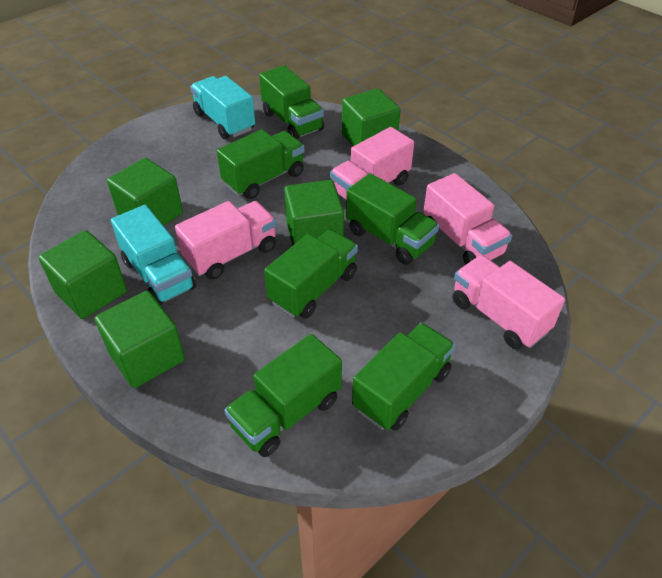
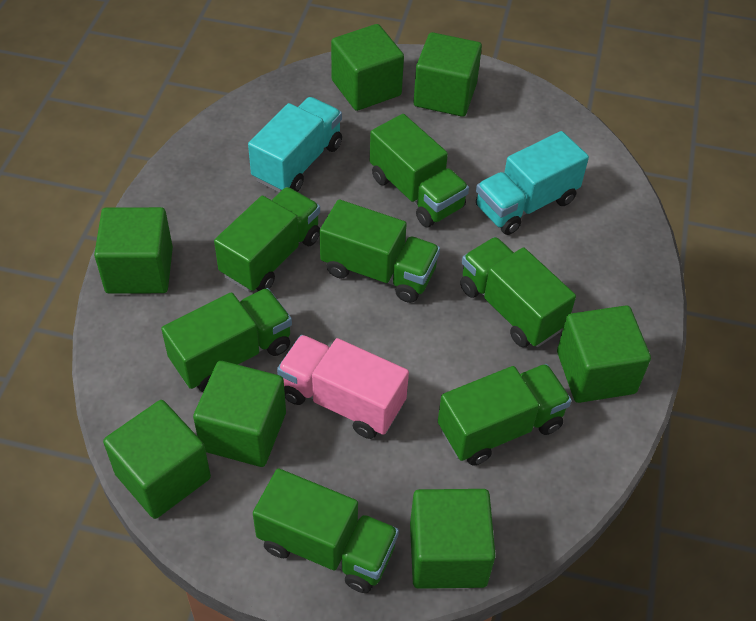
green cube: 5 -> 7
green truck: 6 -> 7
pink truck: 4 -> 1

